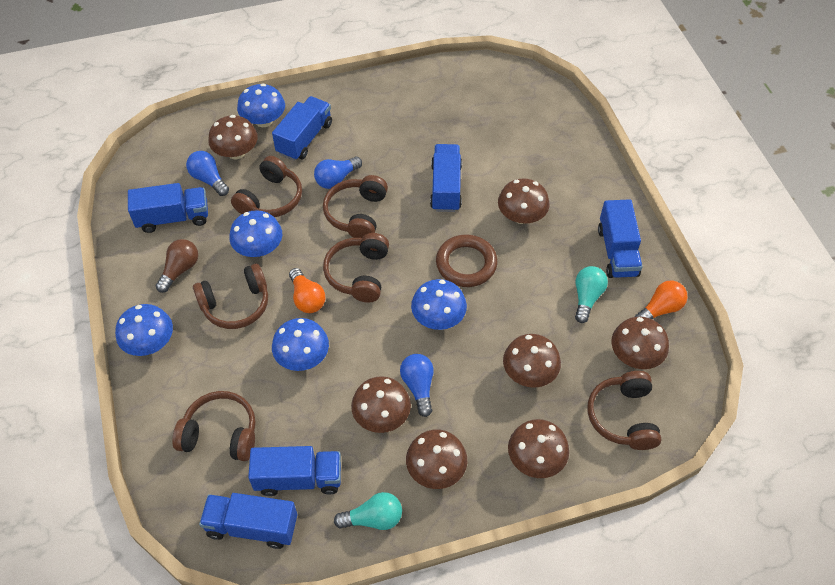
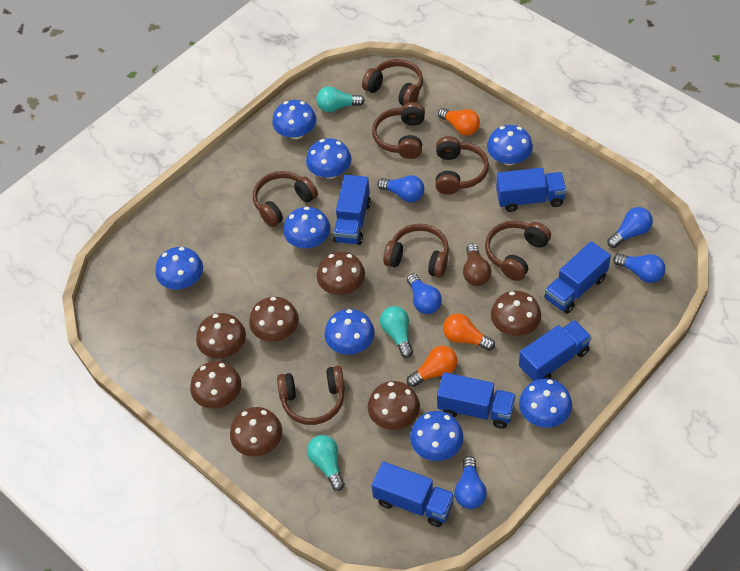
blue light bulb: 3 -> 5
blue mushroom: 5 -> 8
brown headphones: 6 -> 7
brown ring: 1 -> 0
orange light bulb: 2 -> 3
turquoise light bulb: 2 -> 3

